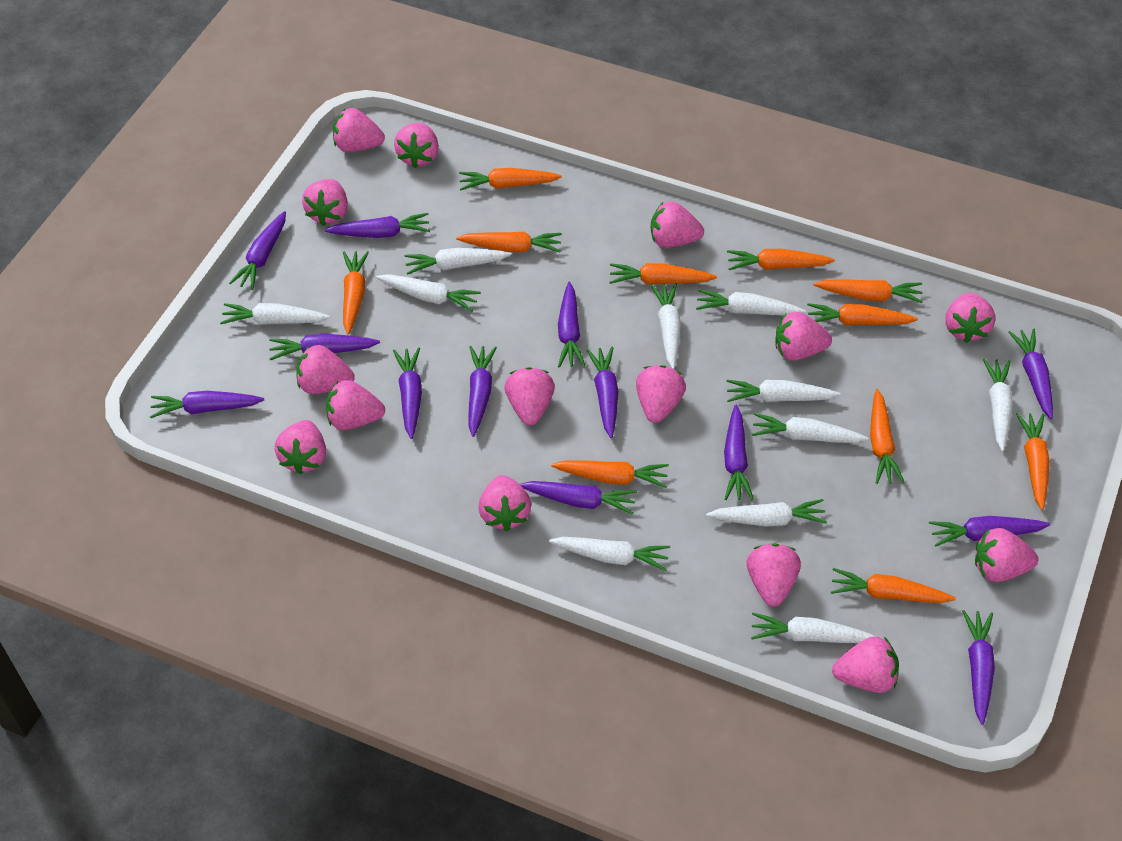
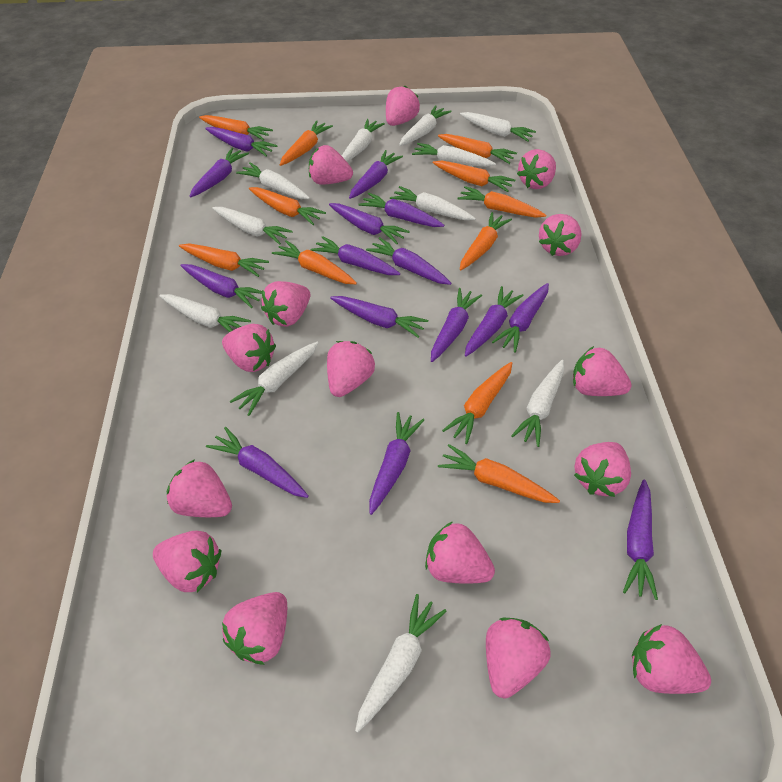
purple carrot: 13 -> 15

